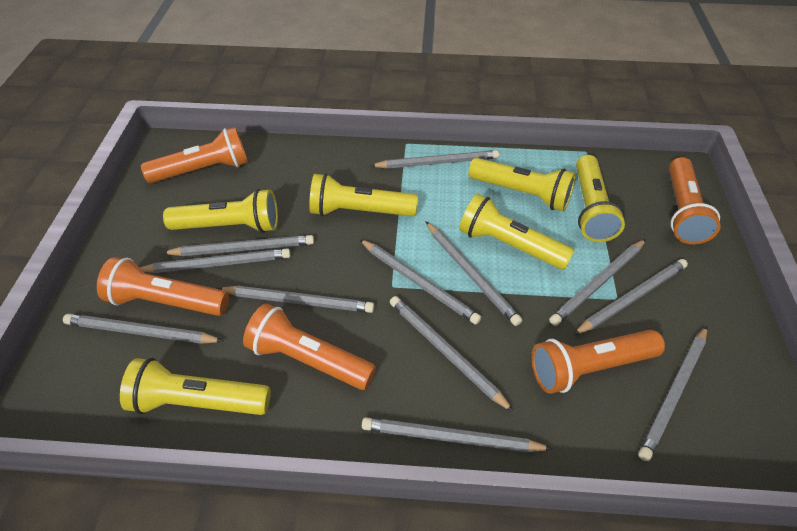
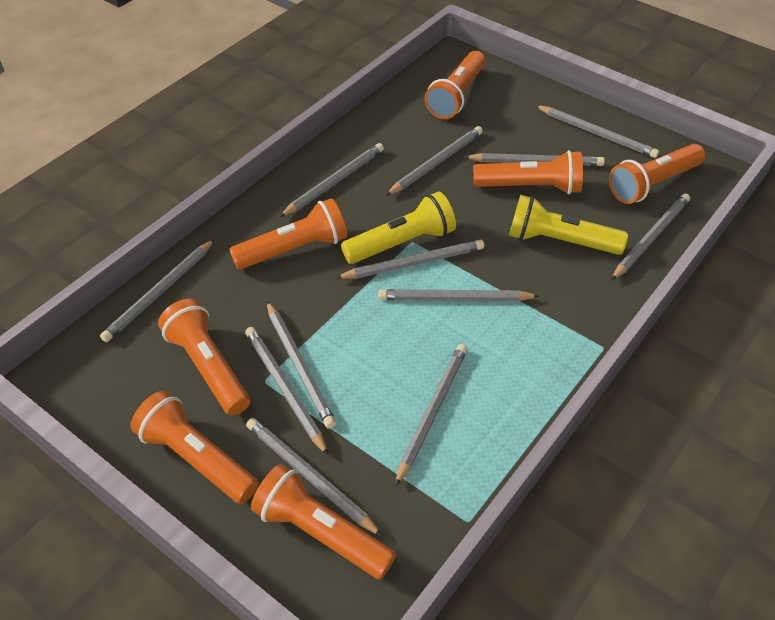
orange flashlight: 5 -> 7
yellow flashlight: 6 -> 2

